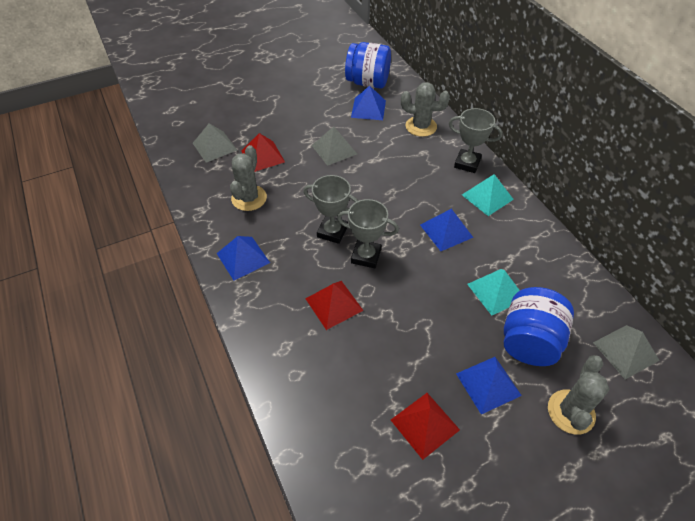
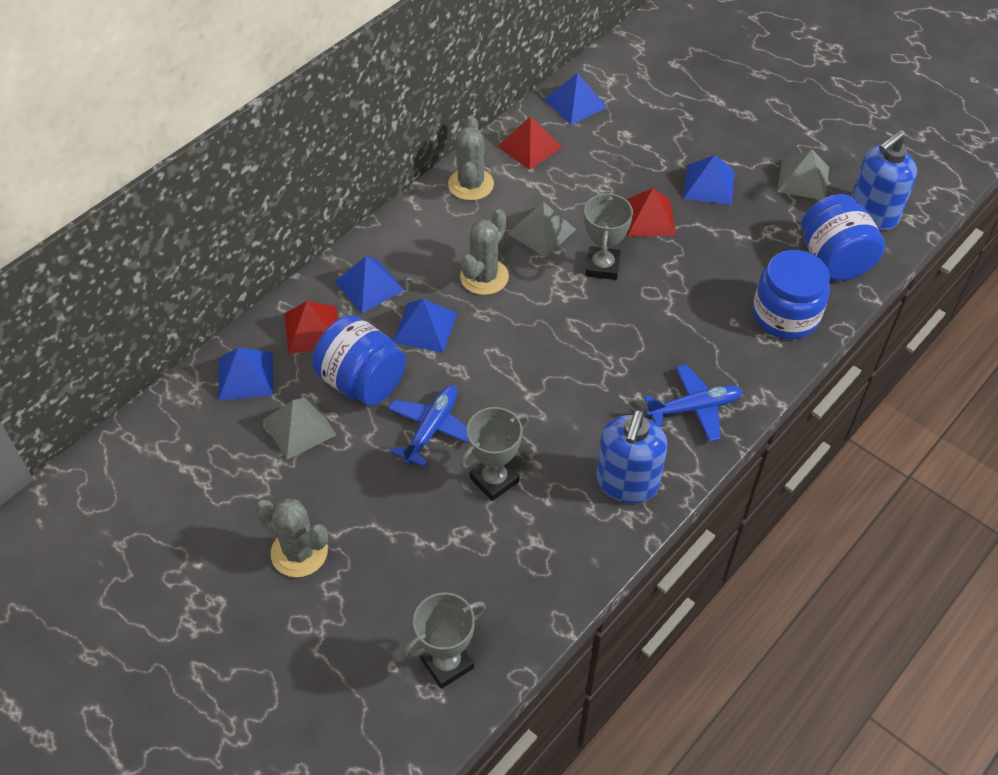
blue jar: 2 -> 3
blue plane: 0 -> 2
blue pyramid: 4 -> 5
blue soap dispenser: 0 -> 2
turquoise pyramid: 2 -> 0

